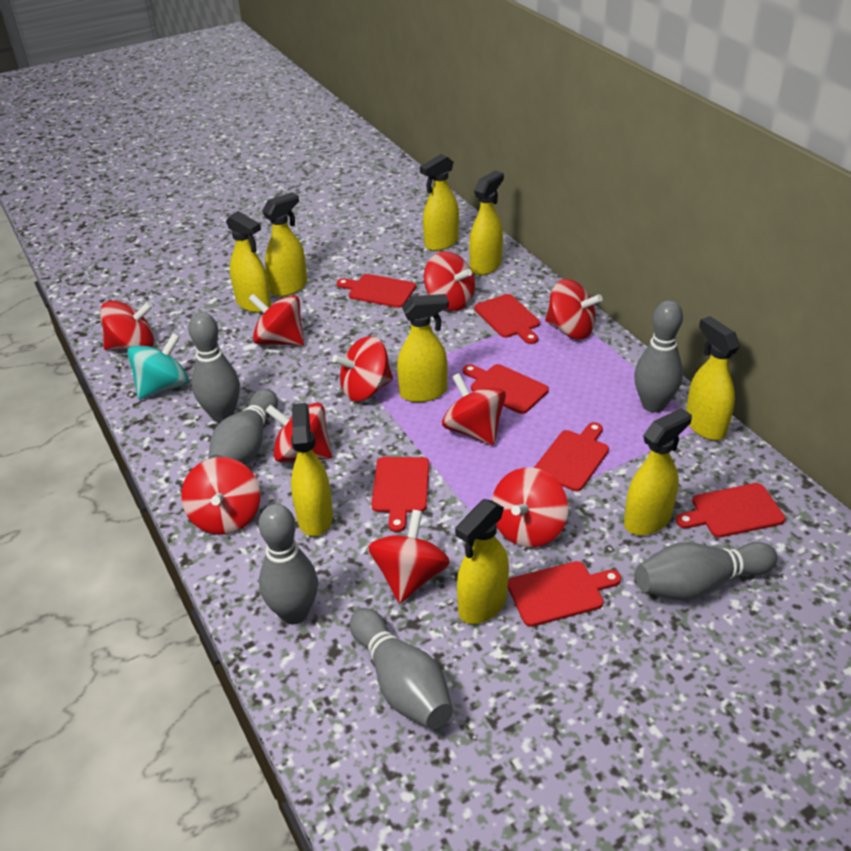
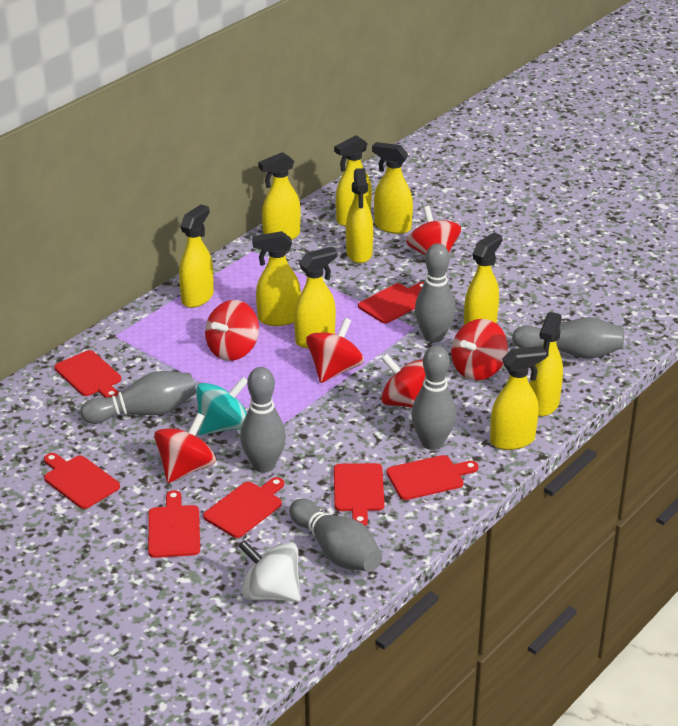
red spinning top: 10 -> 6
white spinning top: 0 -> 1
yellow spray bottle: 9 -> 10

